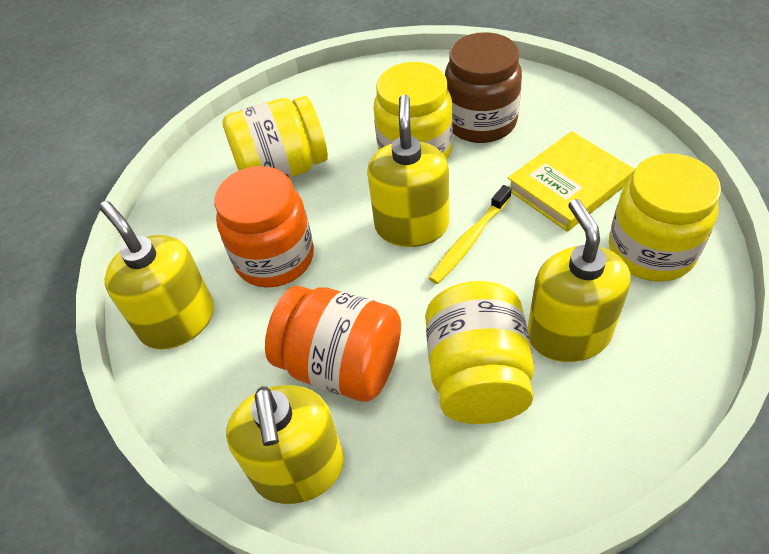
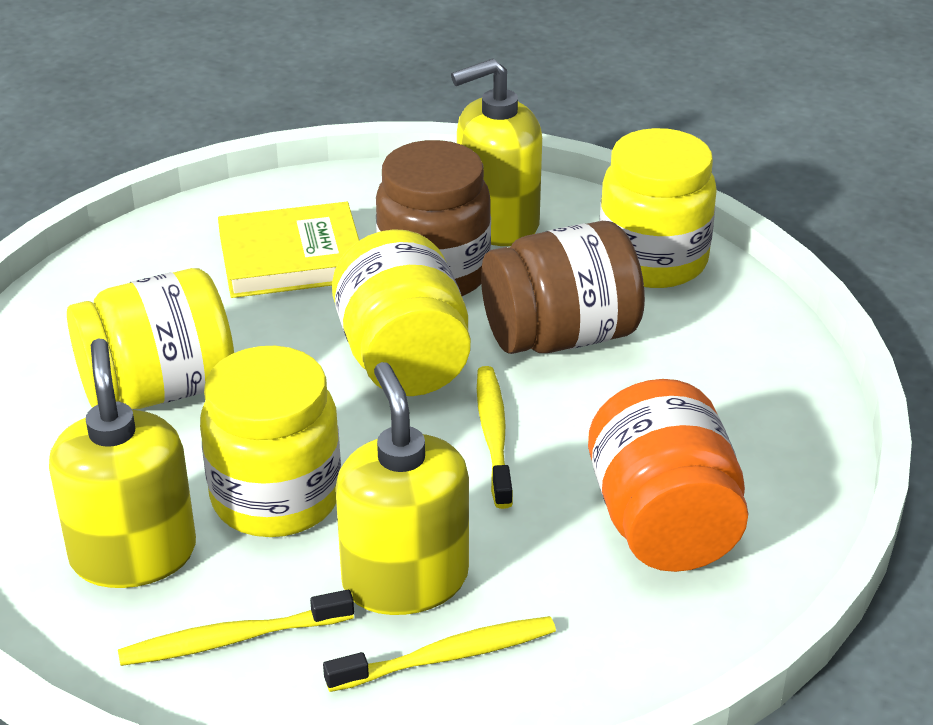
brown jar: 1 -> 2
orange jar: 2 -> 1
yellow soap dispenser: 4 -> 3
yellow toothbrush: 1 -> 3

